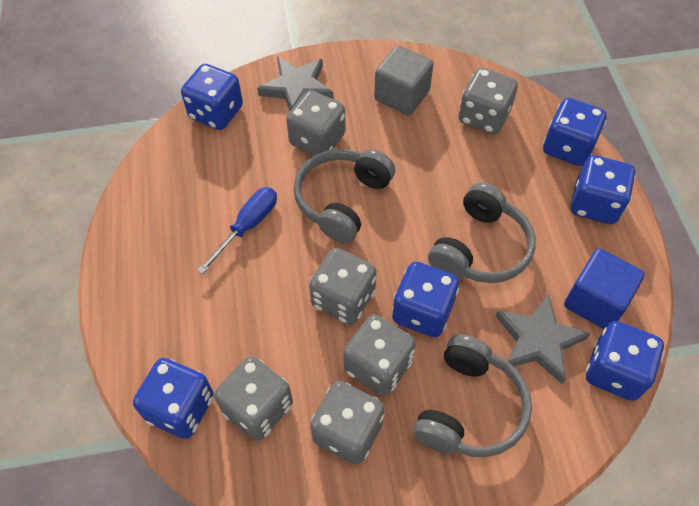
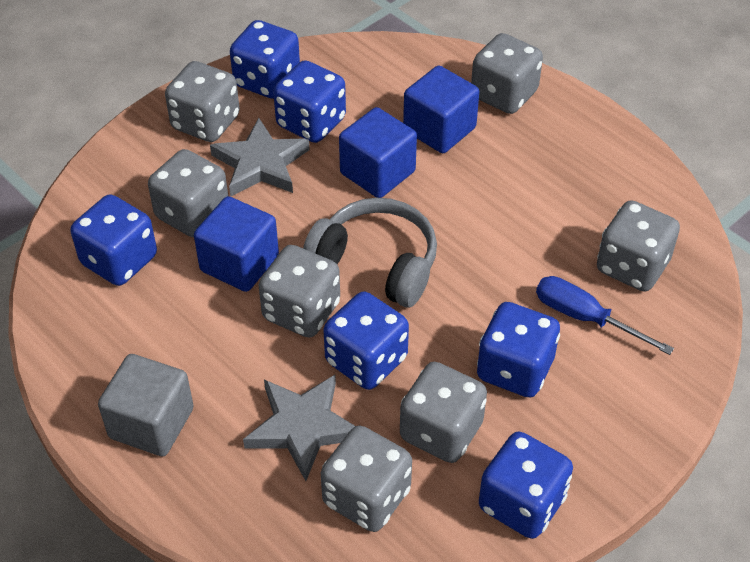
blue cube: 1 -> 3
grey dice: 6 -> 7
grey headphones: 3 -> 1

